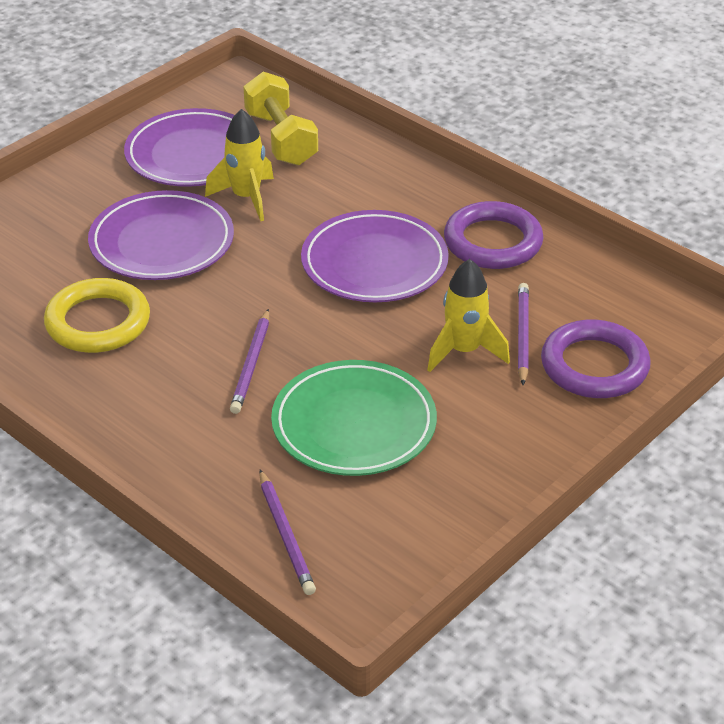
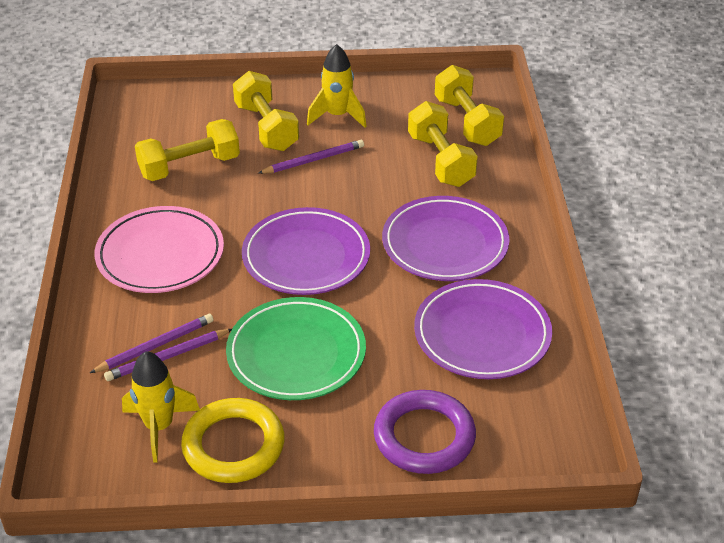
pink plate: 0 -> 1
purple ring: 2 -> 1
yellow dumbbell: 1 -> 4

